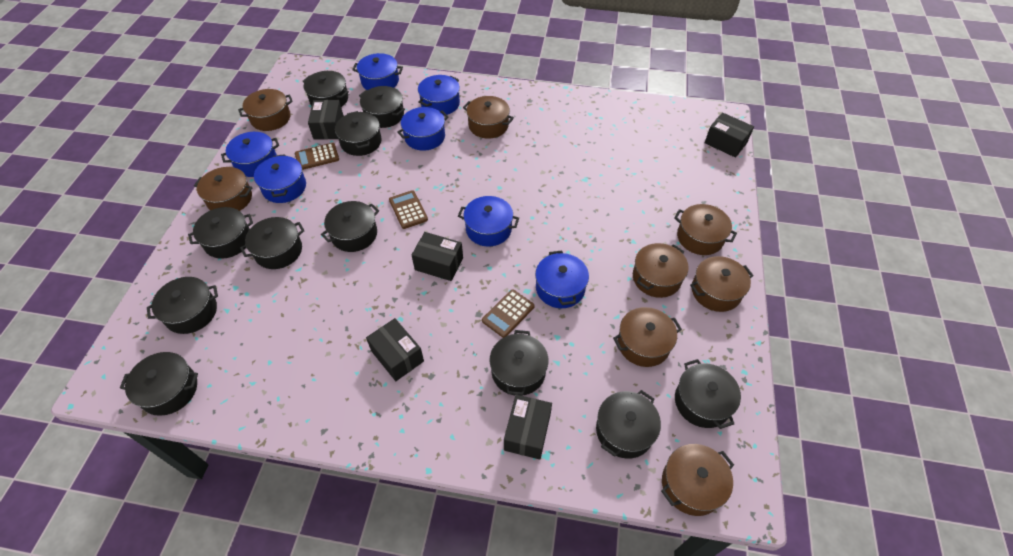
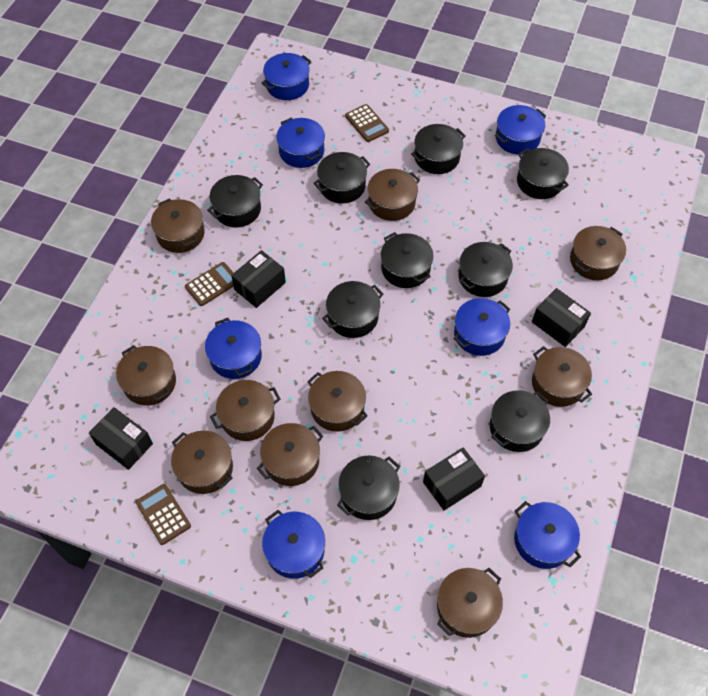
black box: 5 -> 4
black pot: 11 -> 9
brown pot: 8 -> 10

